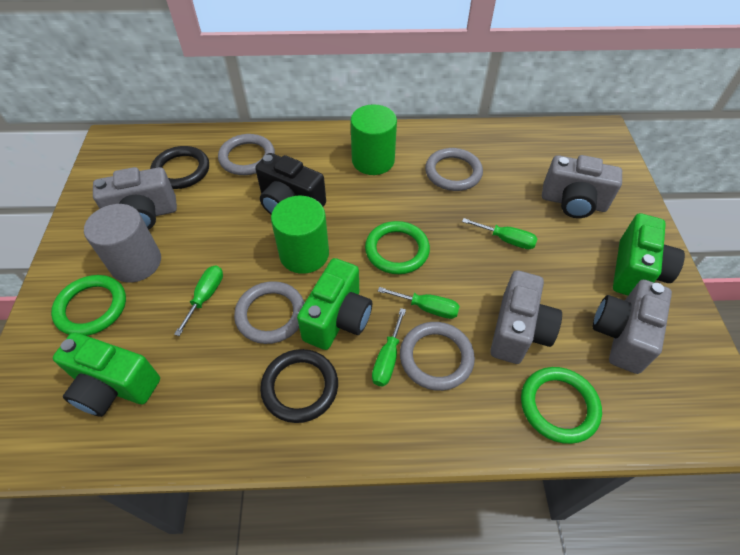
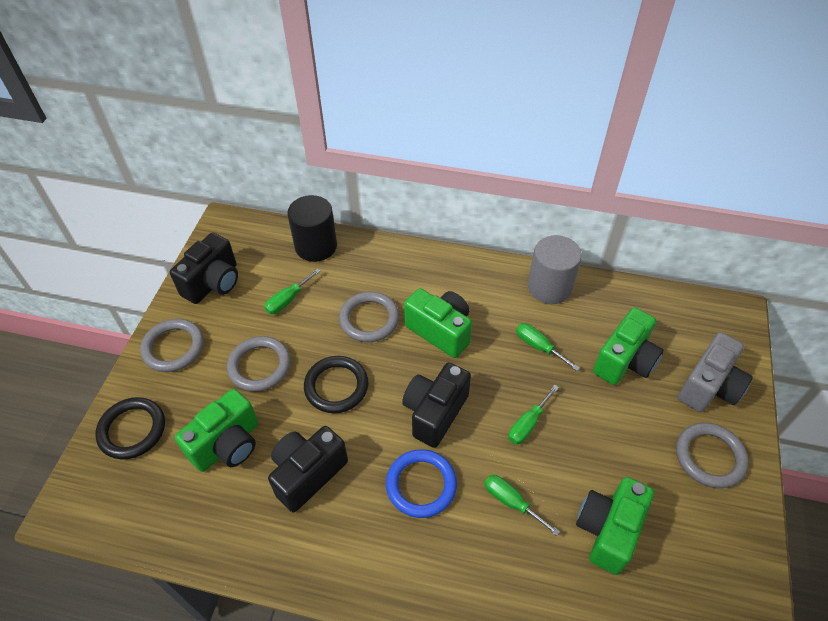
black camera: 1 -> 3
black cylinder: 0 -> 1
blue ring: 0 -> 1
green camera: 3 -> 4
green cylinder: 2 -> 0
green ring: 3 -> 0
grey camera: 4 -> 1

